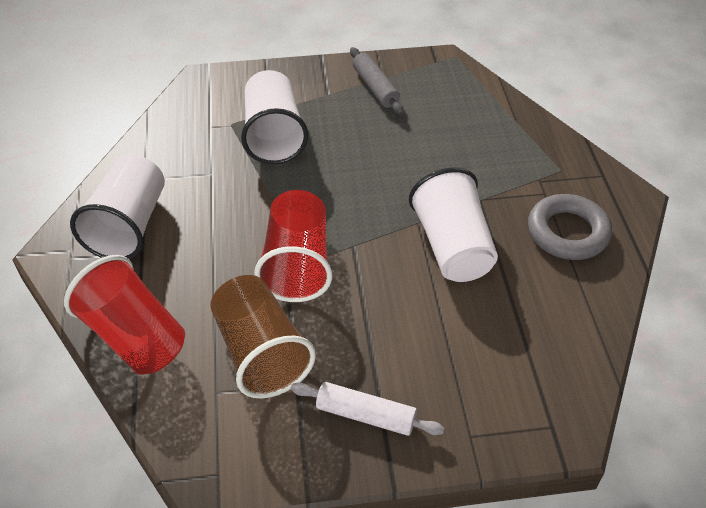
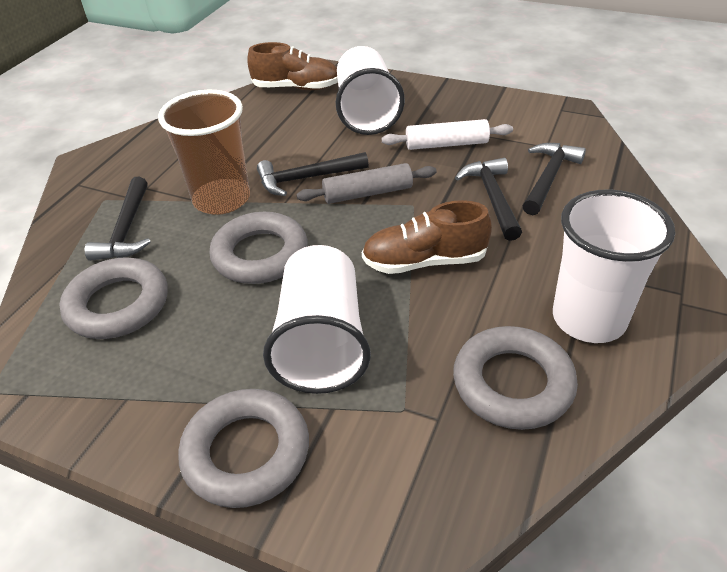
black hammer: 0 -> 4
brown shoe: 0 -> 2
grey ring: 1 -> 4
red cup: 2 -> 0

